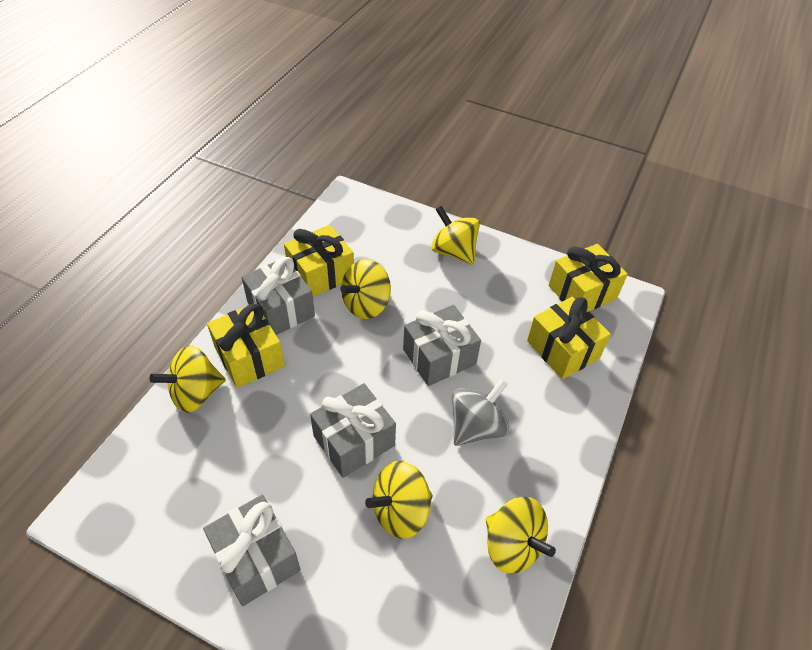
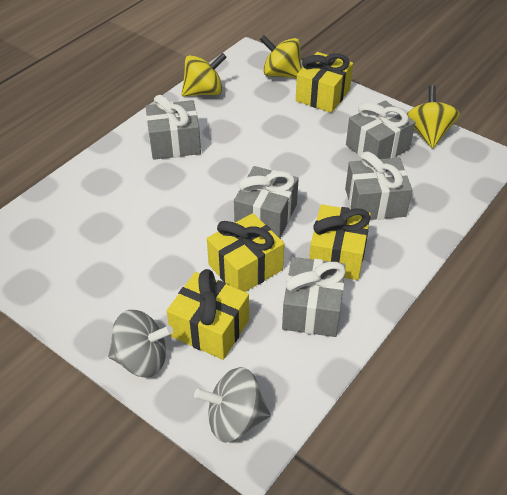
grey gift: 4 -> 5
grey spinning top: 1 -> 2
yellow spinning top: 5 -> 3

